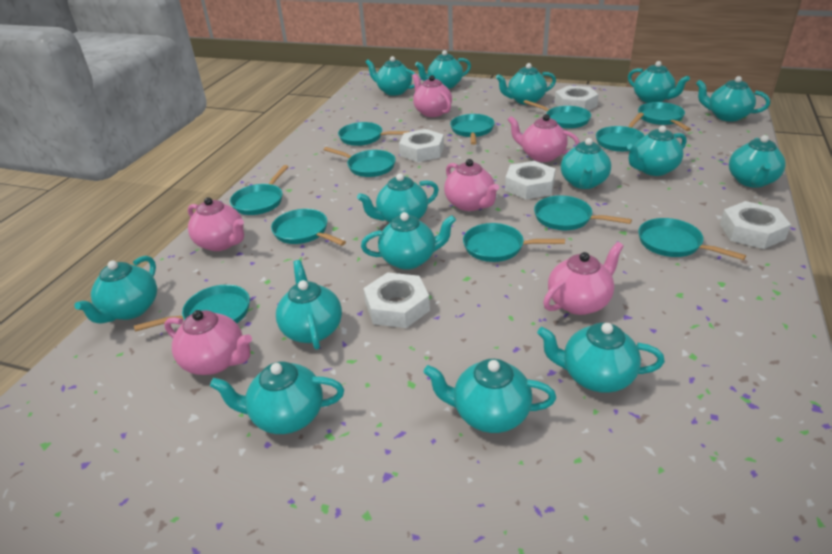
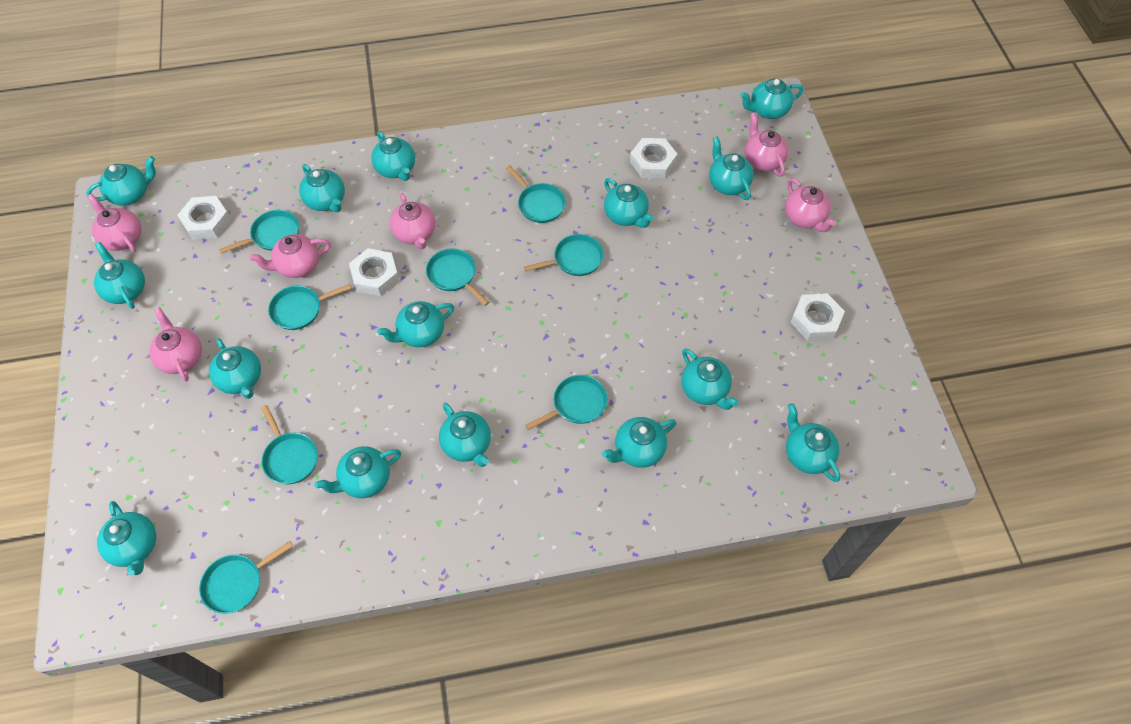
turquoise pan: 12 -> 8
white nut: 5 -> 4

